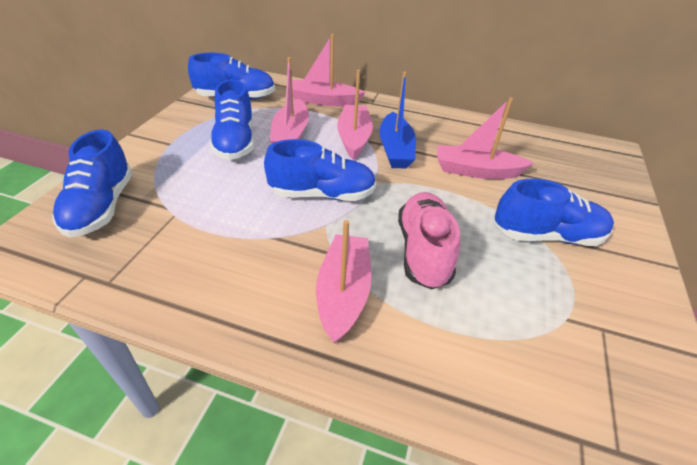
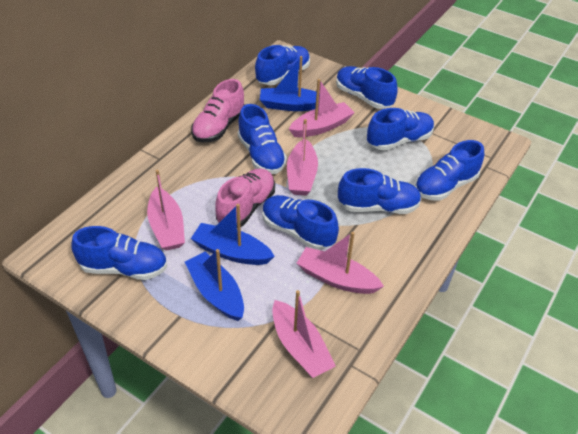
blue boat: 1 -> 3
blue shoe: 5 -> 8
pink shoe: 1 -> 2

